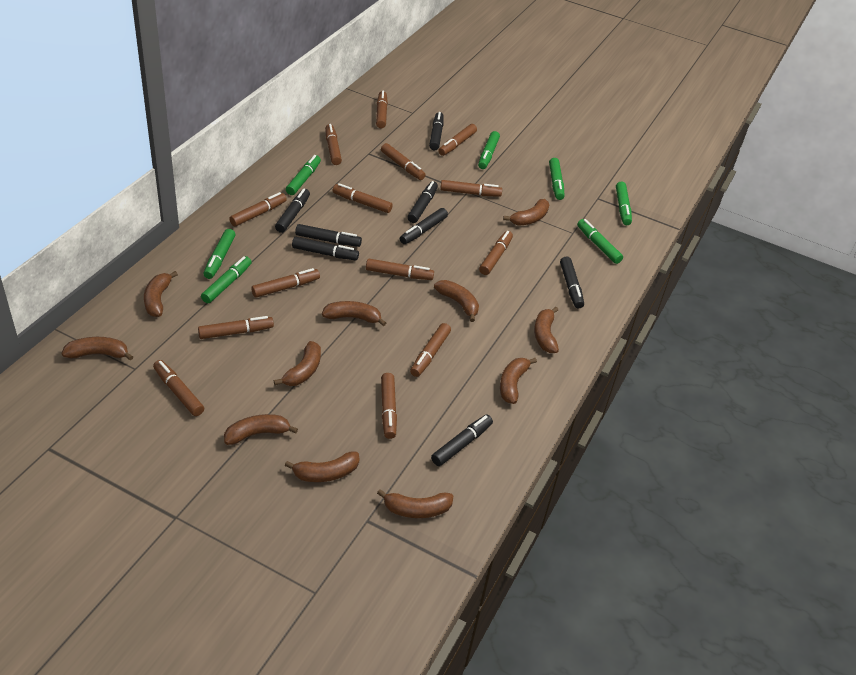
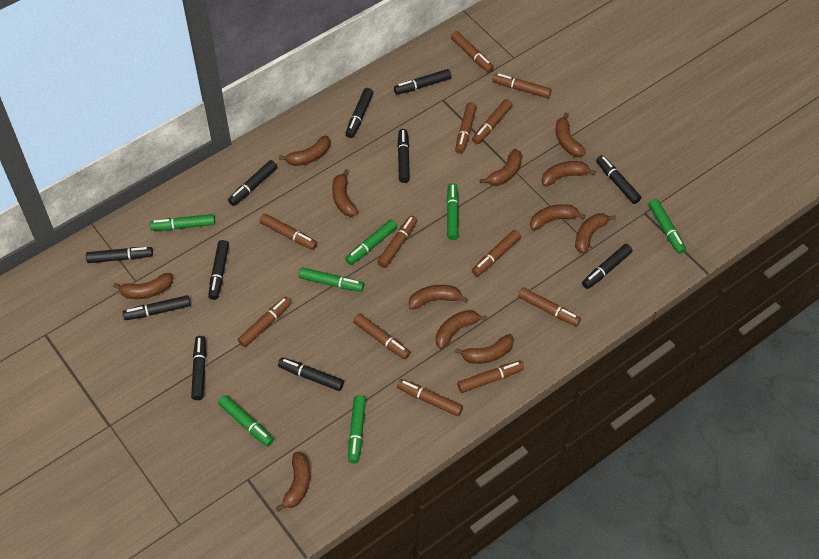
black marker: 8 -> 11
brown banana: 11 -> 12
brown marker: 14 -> 12

